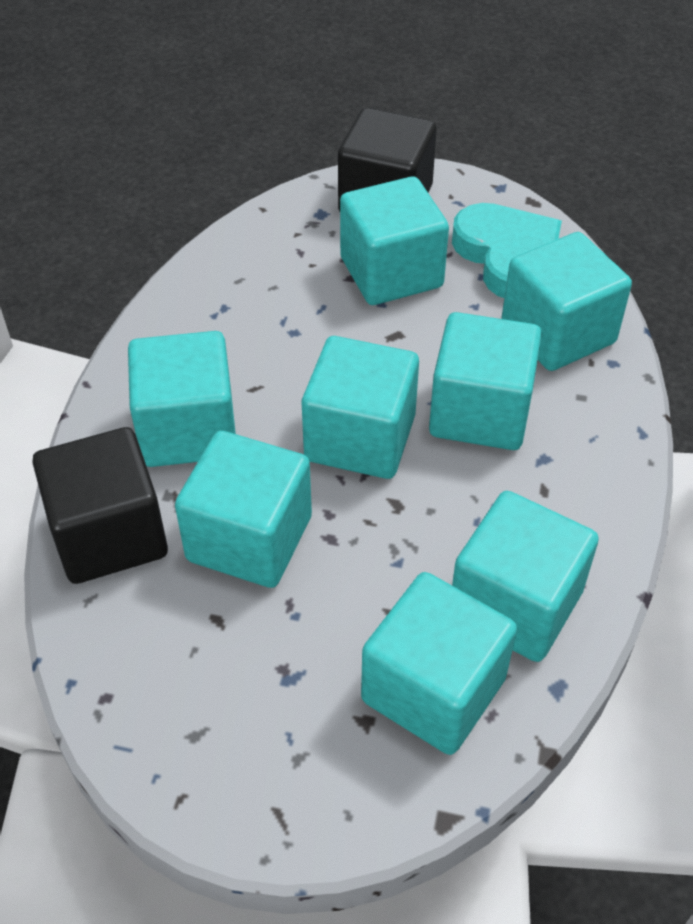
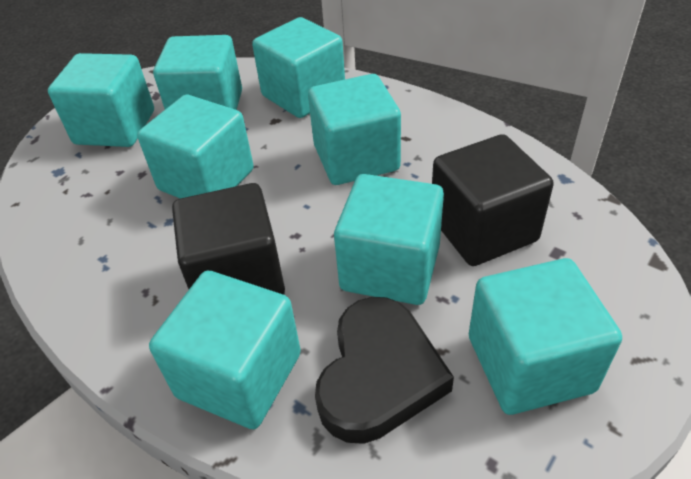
black heart: 0 -> 1
turquoise heart: 1 -> 0

